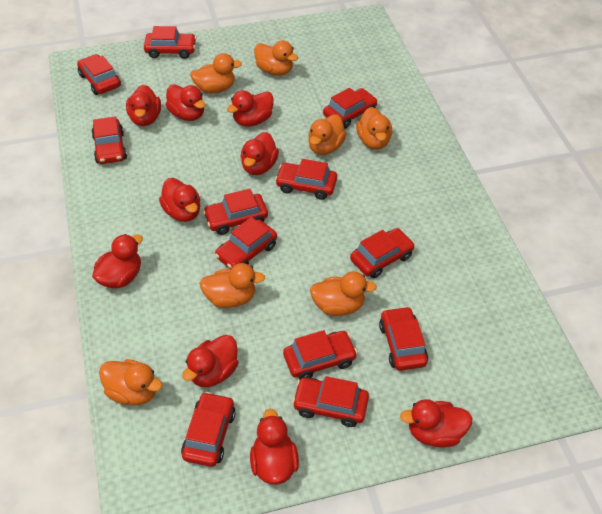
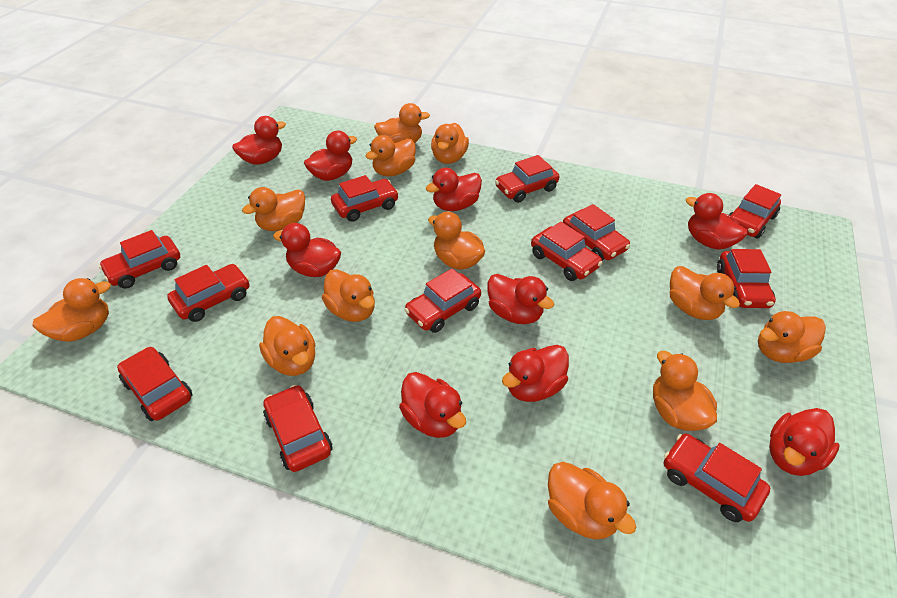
orange duck: 7 -> 12

